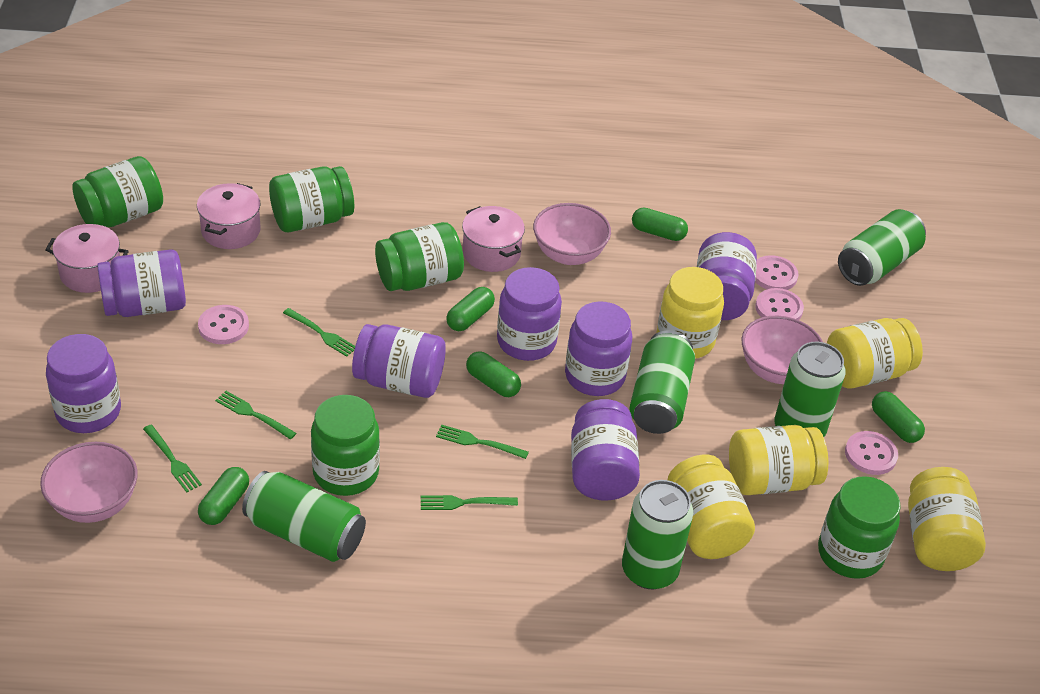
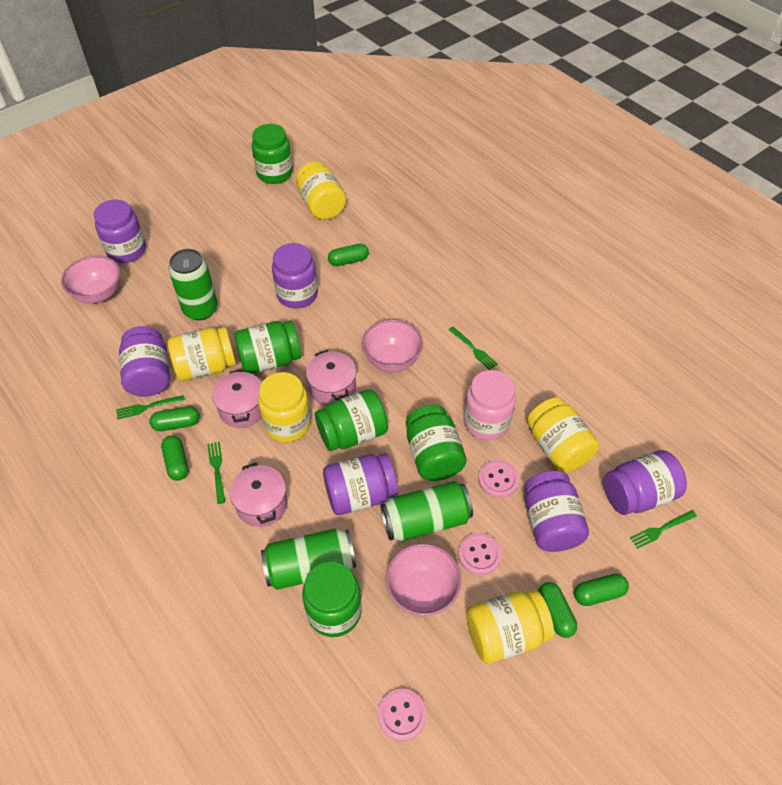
green can: 5 -> 3
green fork: 5 -> 4
pink button: 4 -> 3
pink jar: 0 -> 1
purple jar: 7 -> 6

